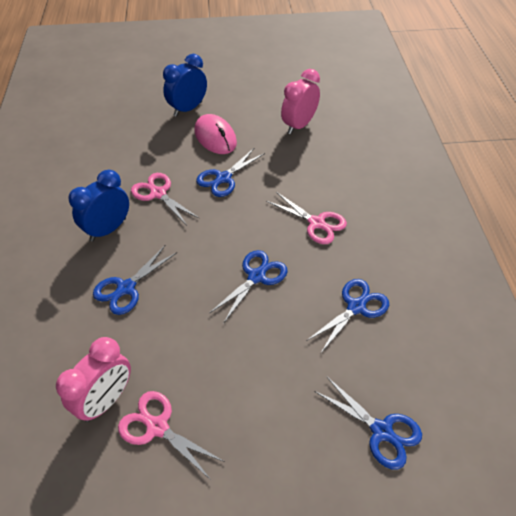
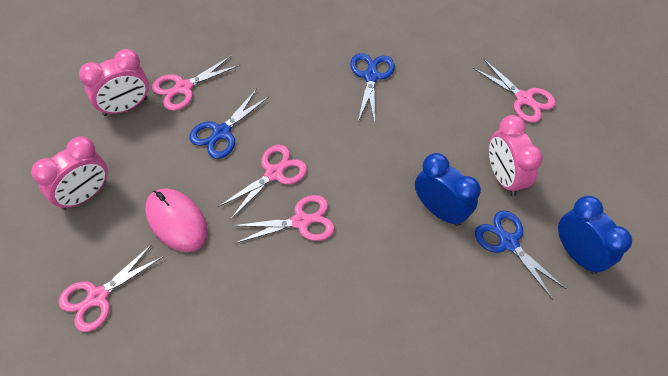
blue scissors: 5 -> 3
pink clock: 2 -> 3
pink scissors: 3 -> 5

